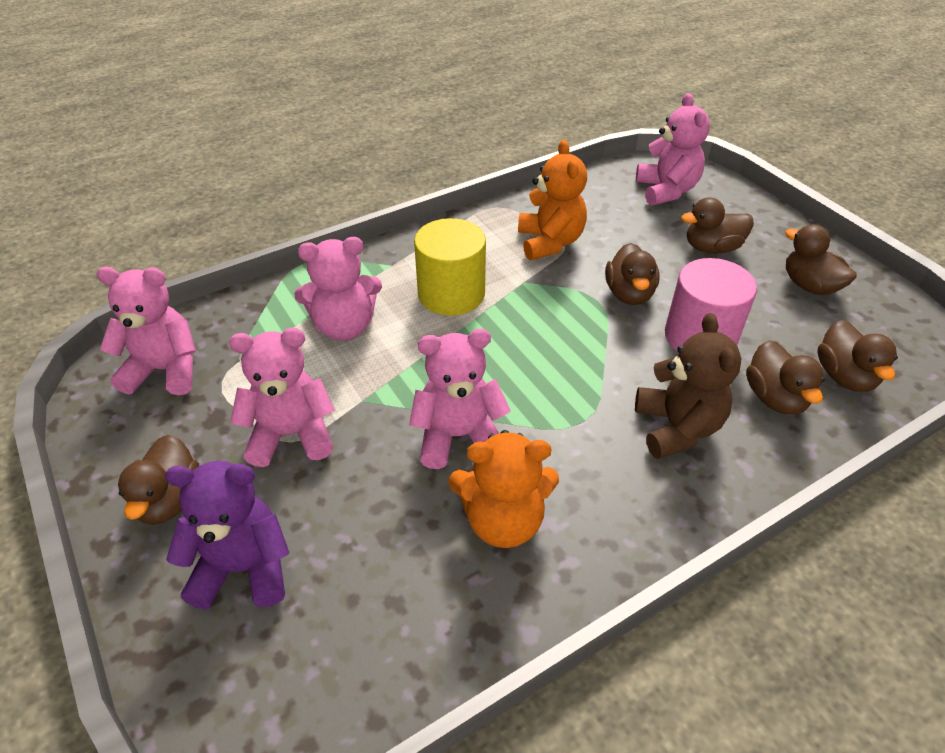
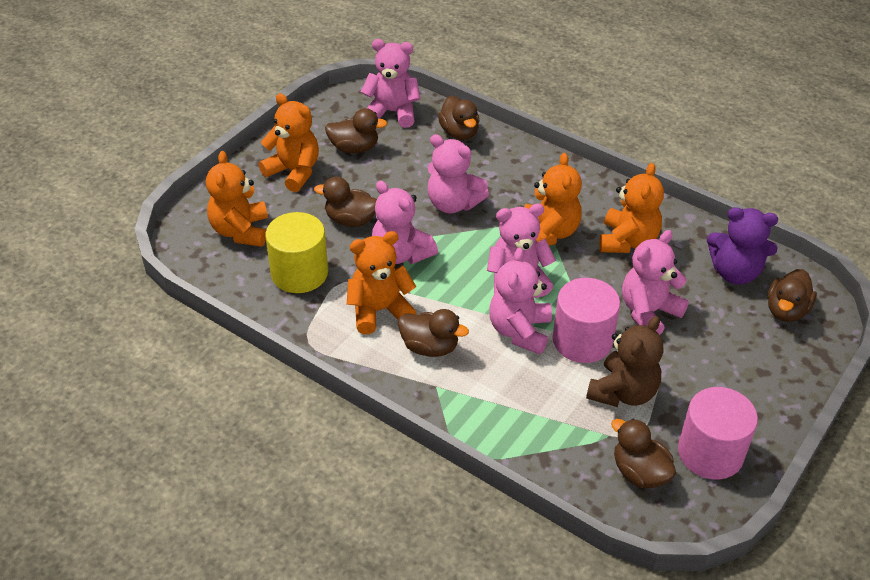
orange teddy bear: 2 -> 5
pink cylinder: 1 -> 2
pink teddy bear: 5 -> 6

